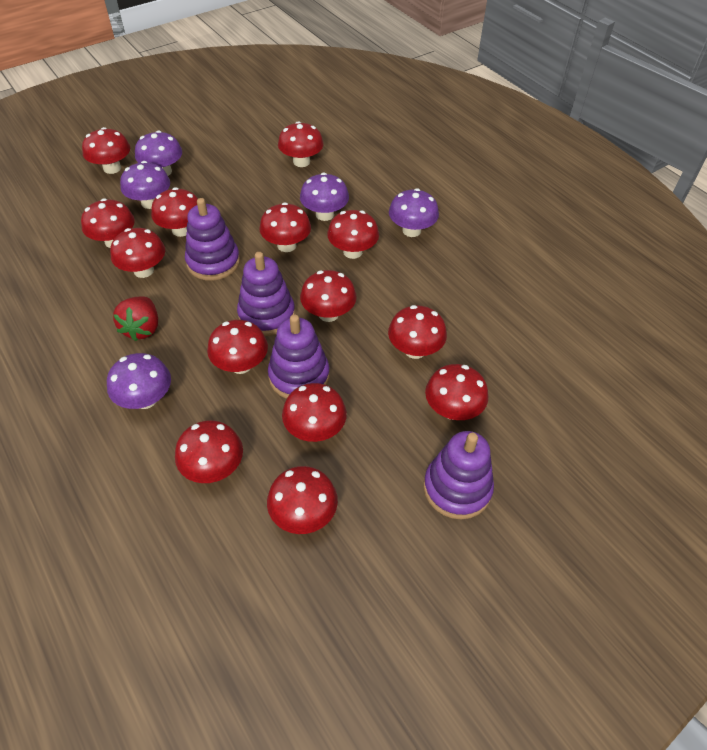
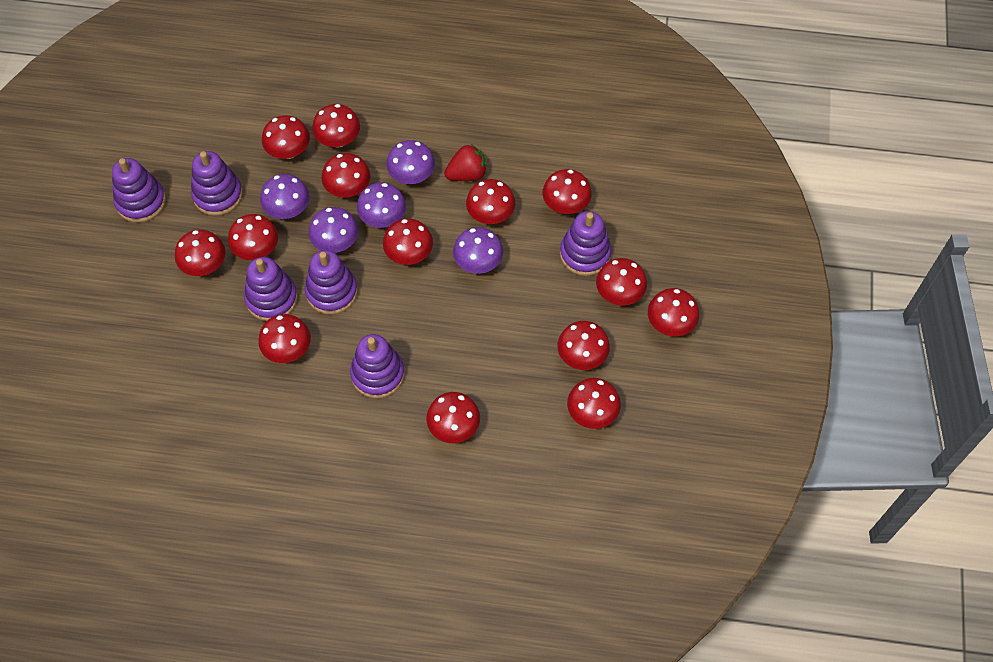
purple stacking toy: 4 -> 6

